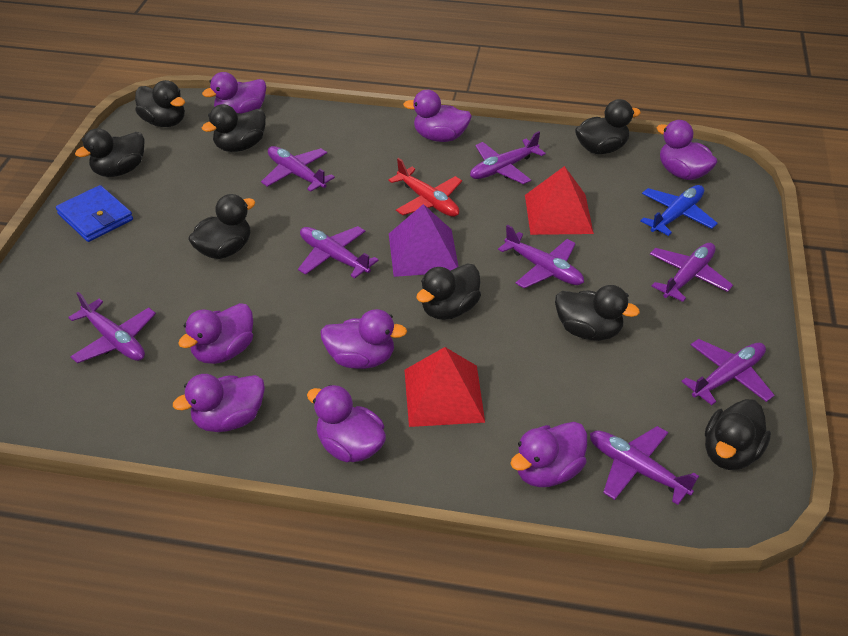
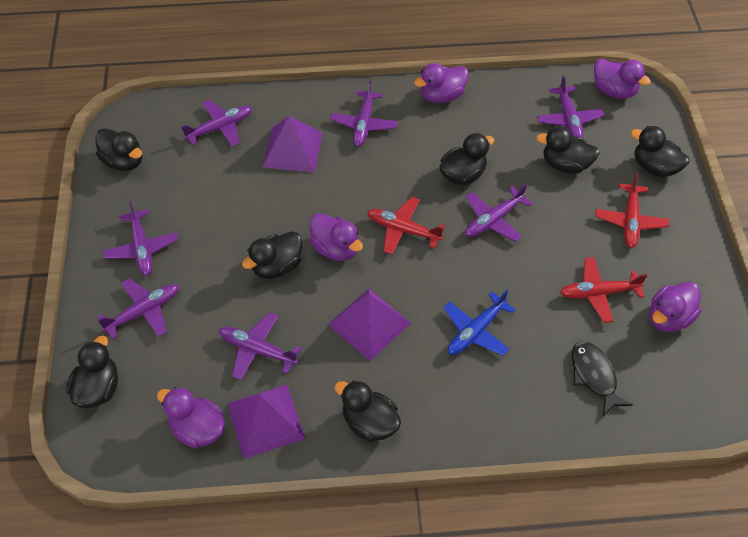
black duck: 8 -> 7
black fish: 0 -> 1
blue wallet: 1 -> 0
purple duck: 8 -> 5
purple plane: 8 -> 7
purple pyramid: 1 -> 3
red plane: 1 -> 3
red pyramid: 2 -> 0

